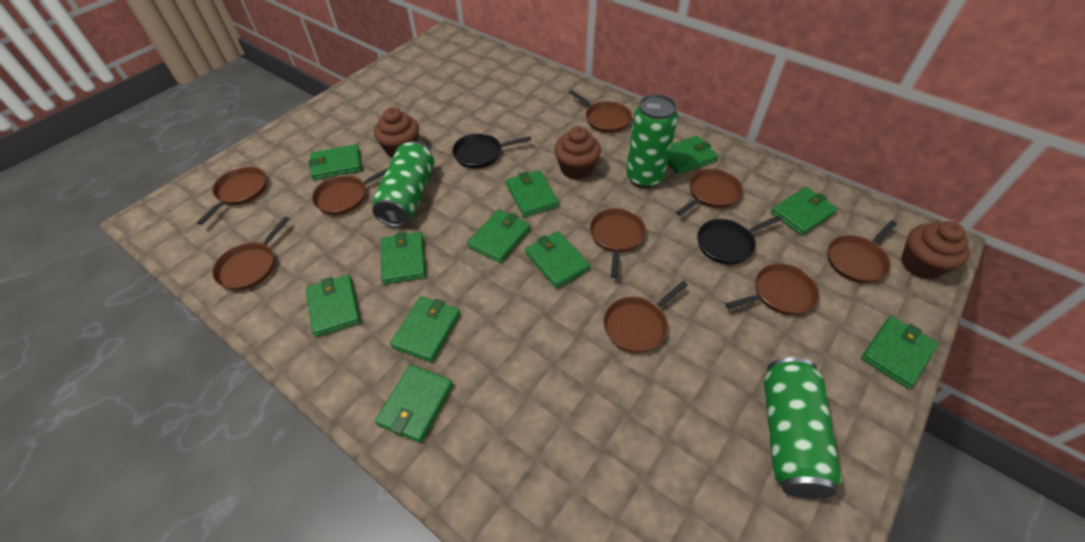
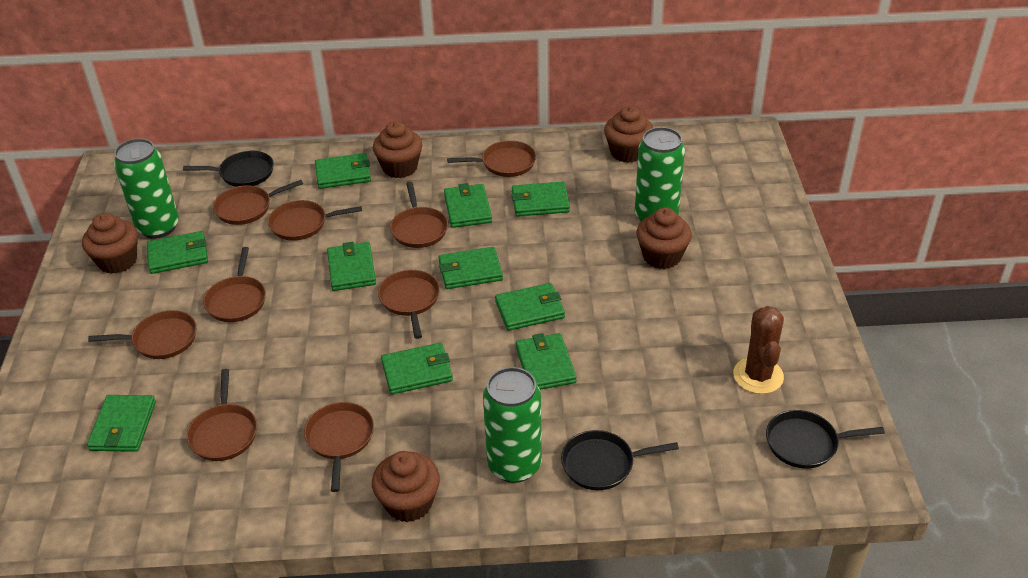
black pan: 2 -> 3
brown cactus: 0 -> 1
brown cupcake: 3 -> 5
green wallet: 11 -> 10

